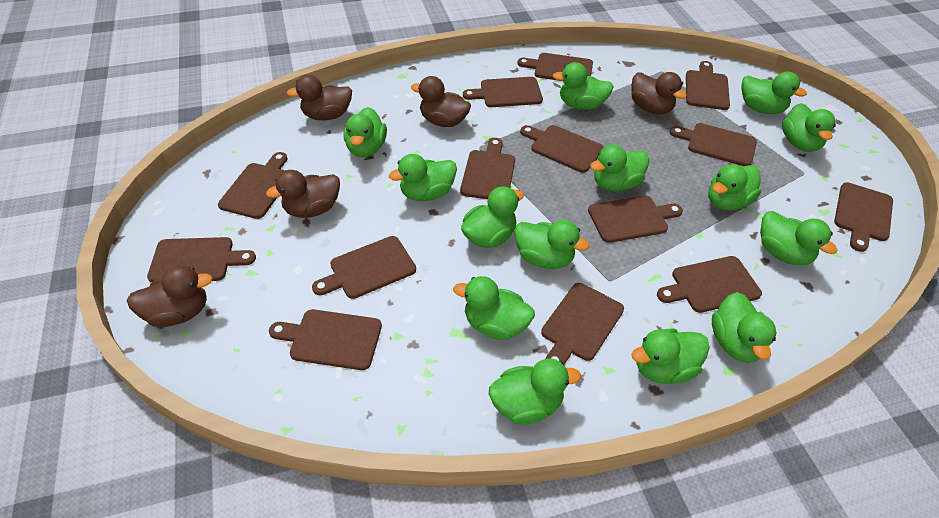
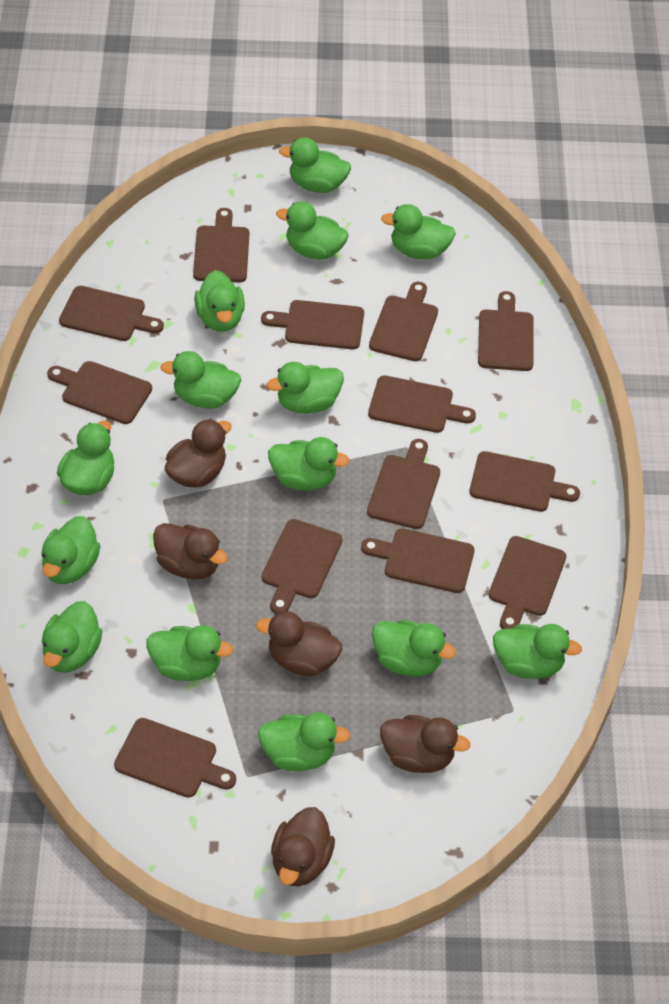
brown cutting board: 14 -> 13

